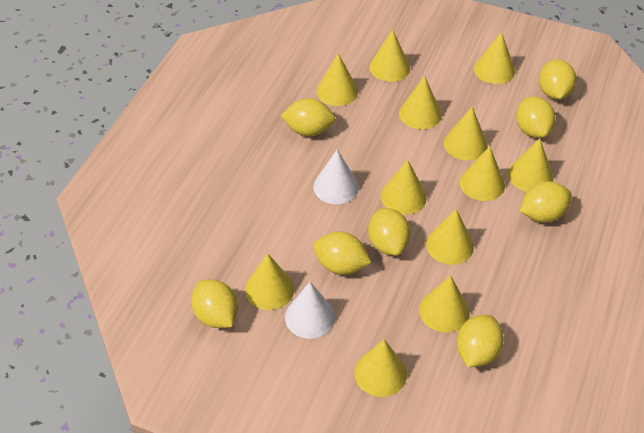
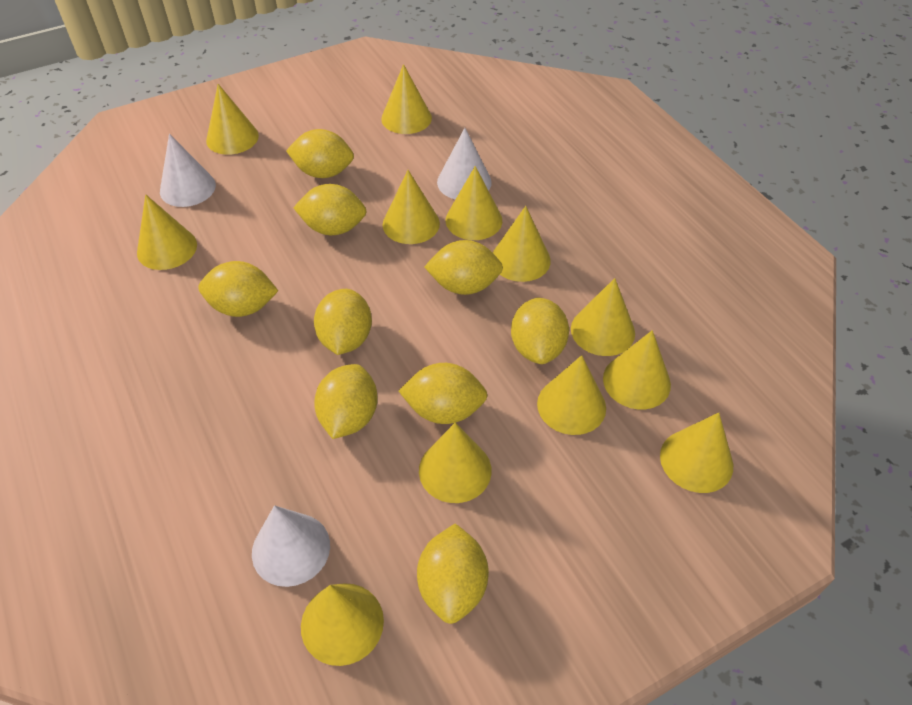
white cone: 2 -> 3
yellow lemon: 8 -> 9

